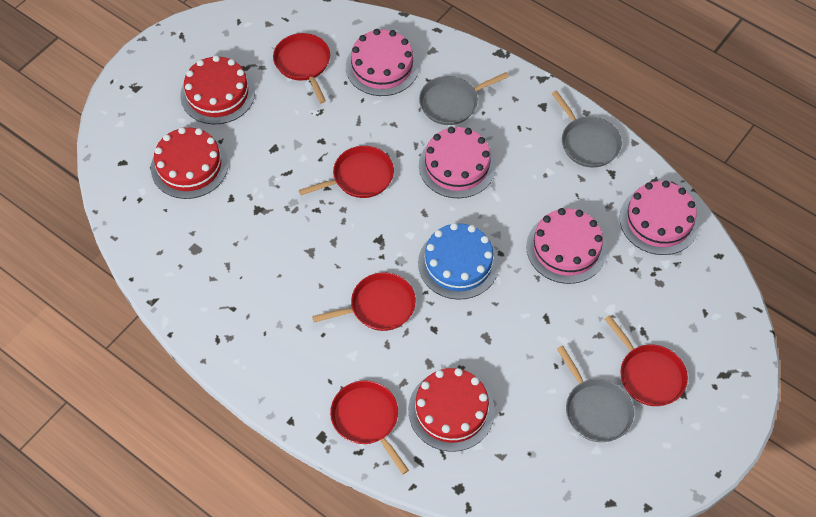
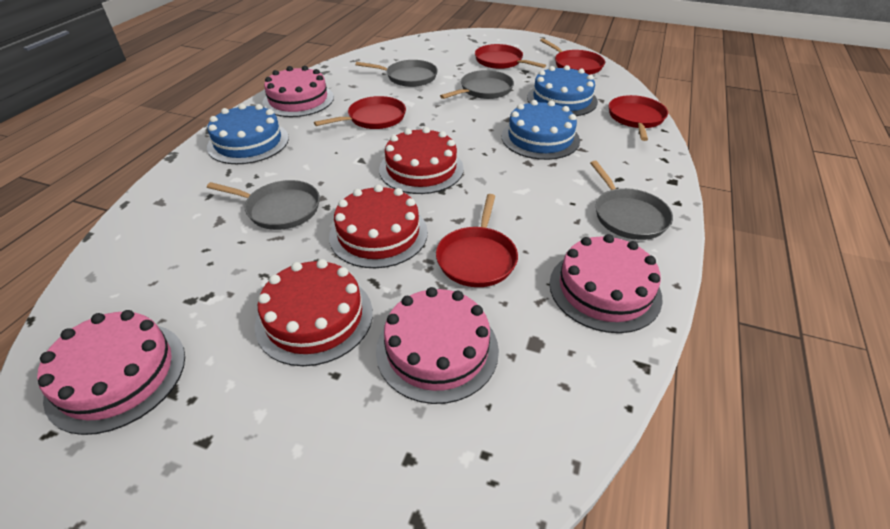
blue cake: 1 -> 3
grey pan: 3 -> 4

